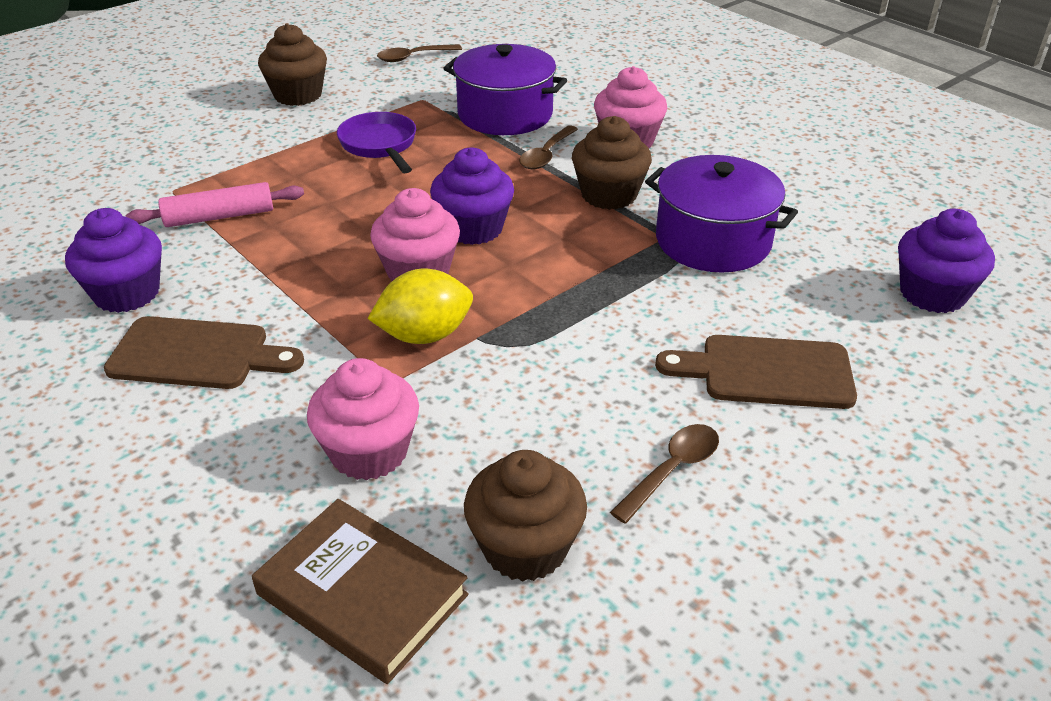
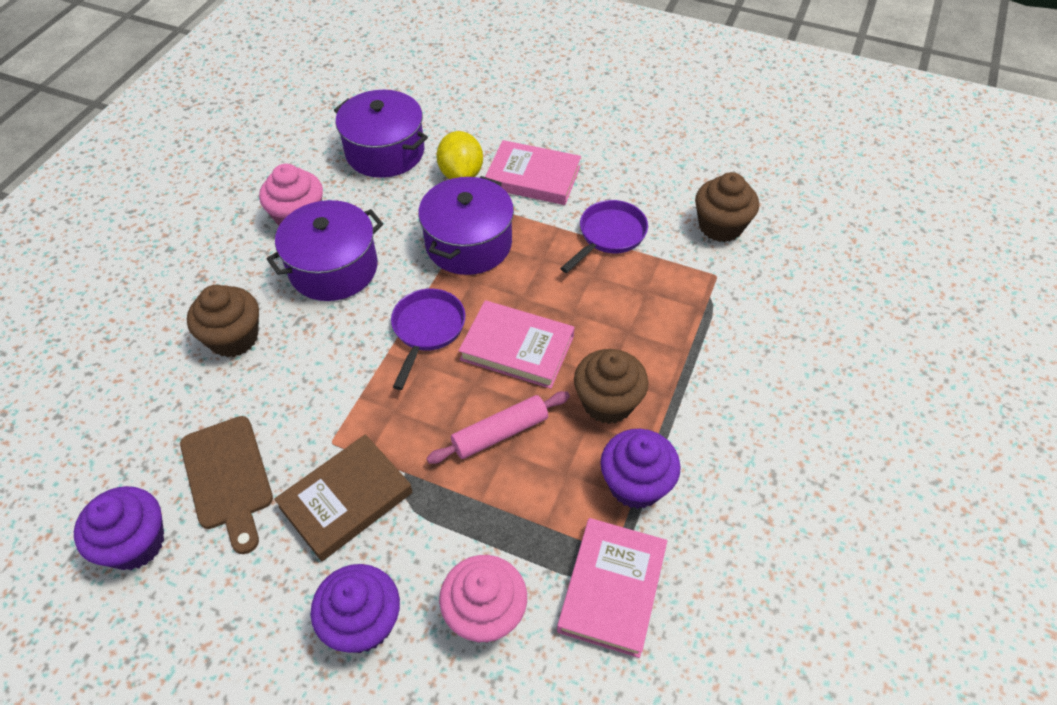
brown cutting board: 2 -> 1
brown spoon: 3 -> 0
pink book: 0 -> 3
pink cupcake: 3 -> 2
purple pan: 1 -> 2
purple pot: 2 -> 3

